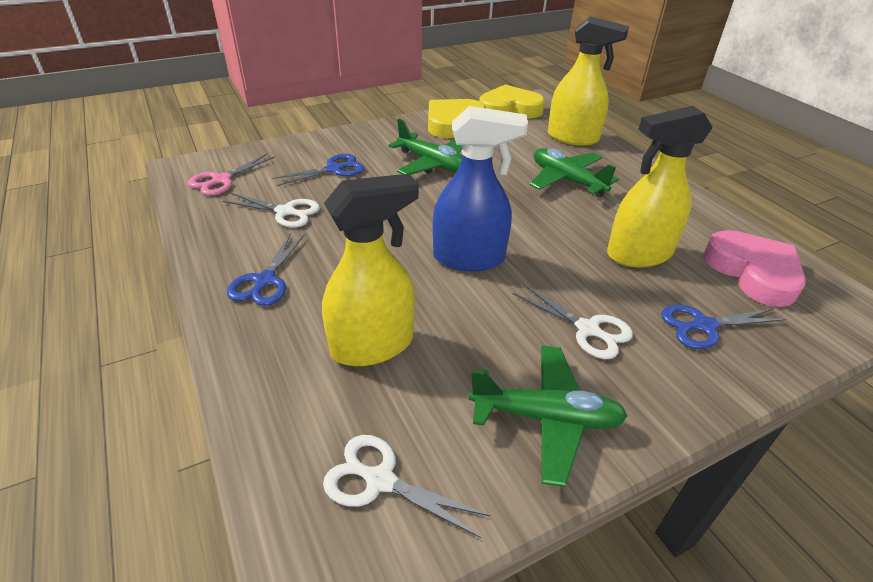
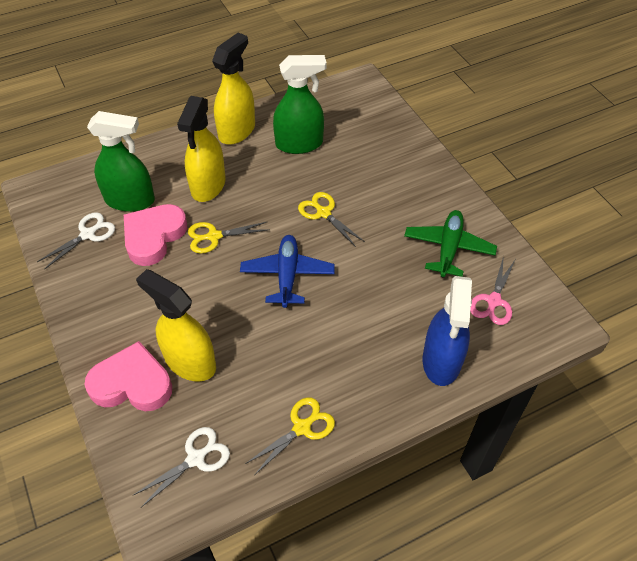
blue plane: 0 -> 1
blue scissors: 3 -> 0
green plane: 3 -> 1
green spray bottle: 0 -> 2
pink heart: 1 -> 2
white scissors: 3 -> 2
yellow heart: 2 -> 0
yellow scissors: 0 -> 3

